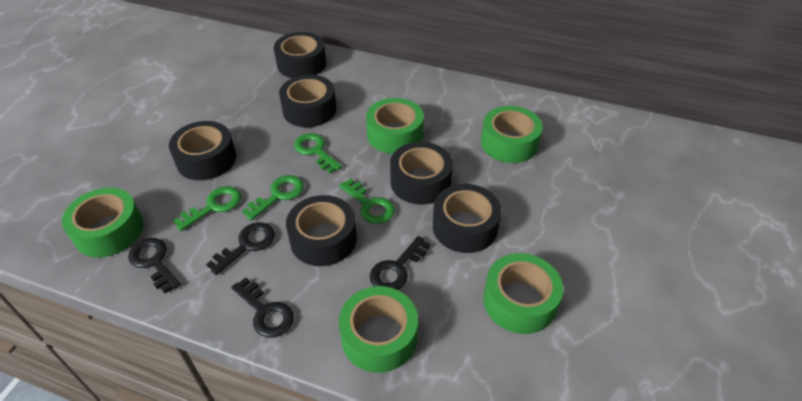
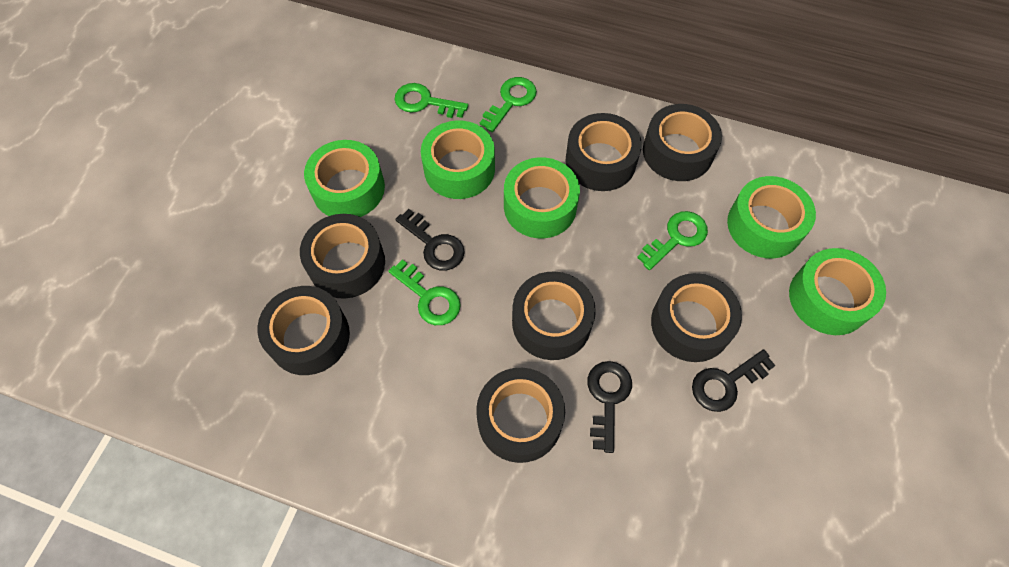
black key: 4 -> 3
black tape: 6 -> 7

